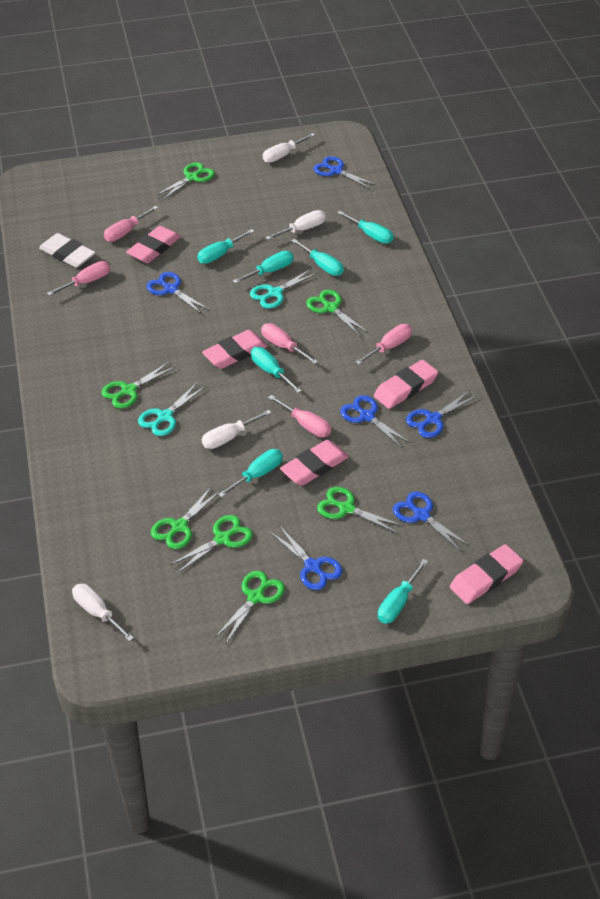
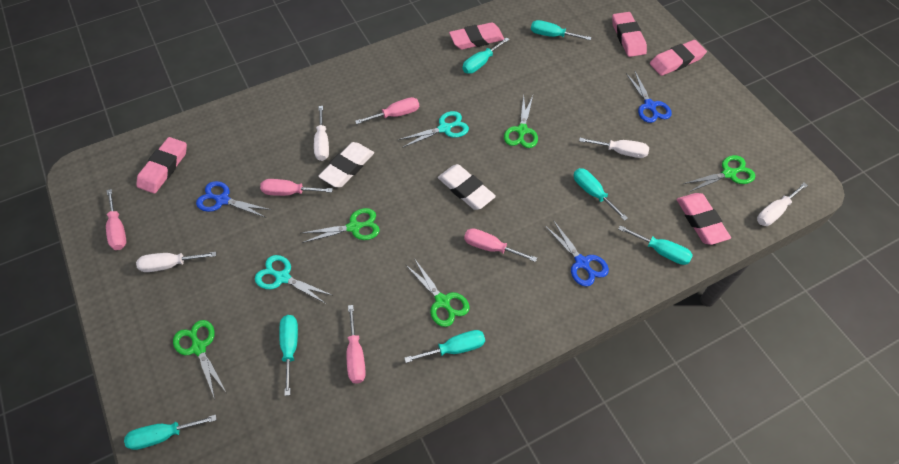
blue scissors: 6 -> 3
green scissors: 7 -> 5
white eraser: 1 -> 2

